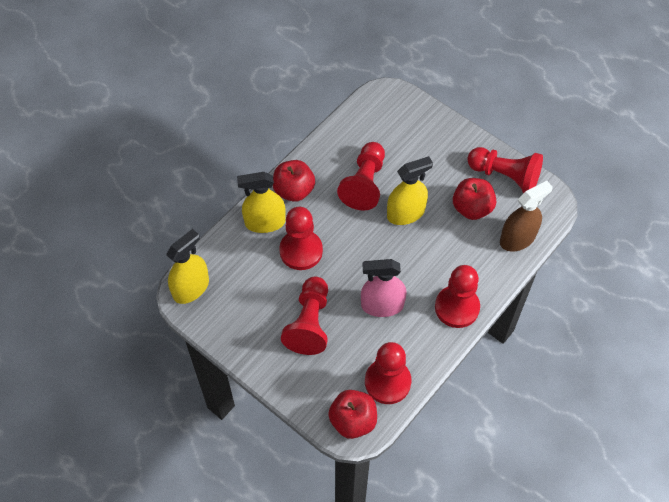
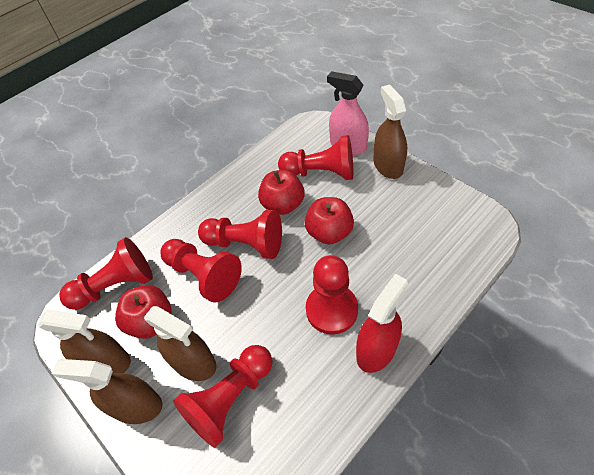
brown spray bottle: 1 -> 4
red spray bottle: 0 -> 1
yellow spray bottle: 3 -> 0

